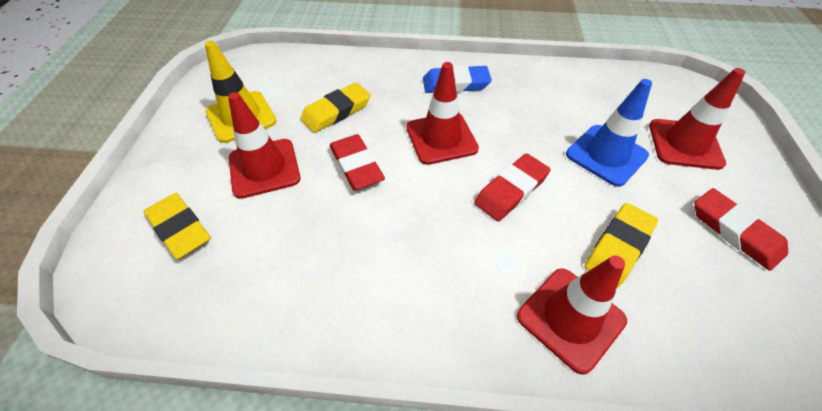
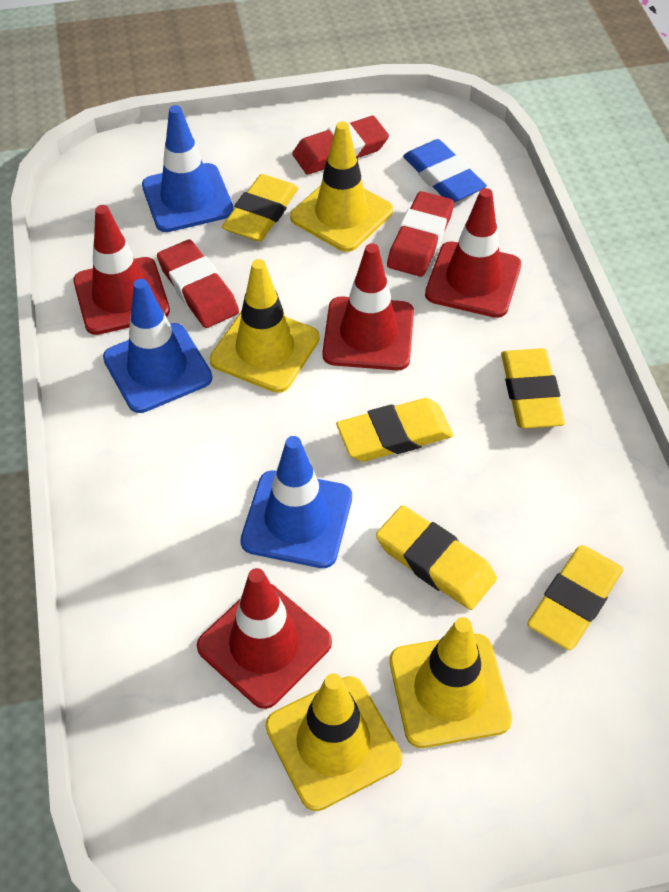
blue traffic cone: 1 -> 3
yellow eraser: 3 -> 5
yellow traffic cone: 1 -> 4

